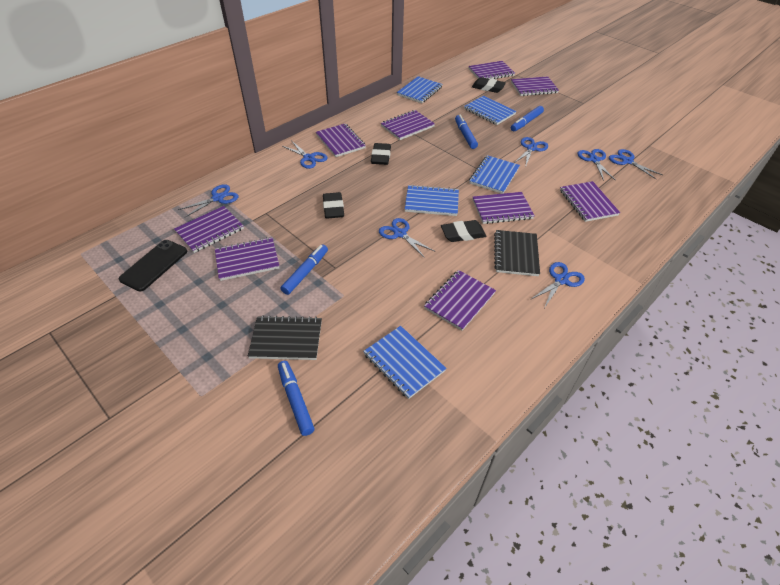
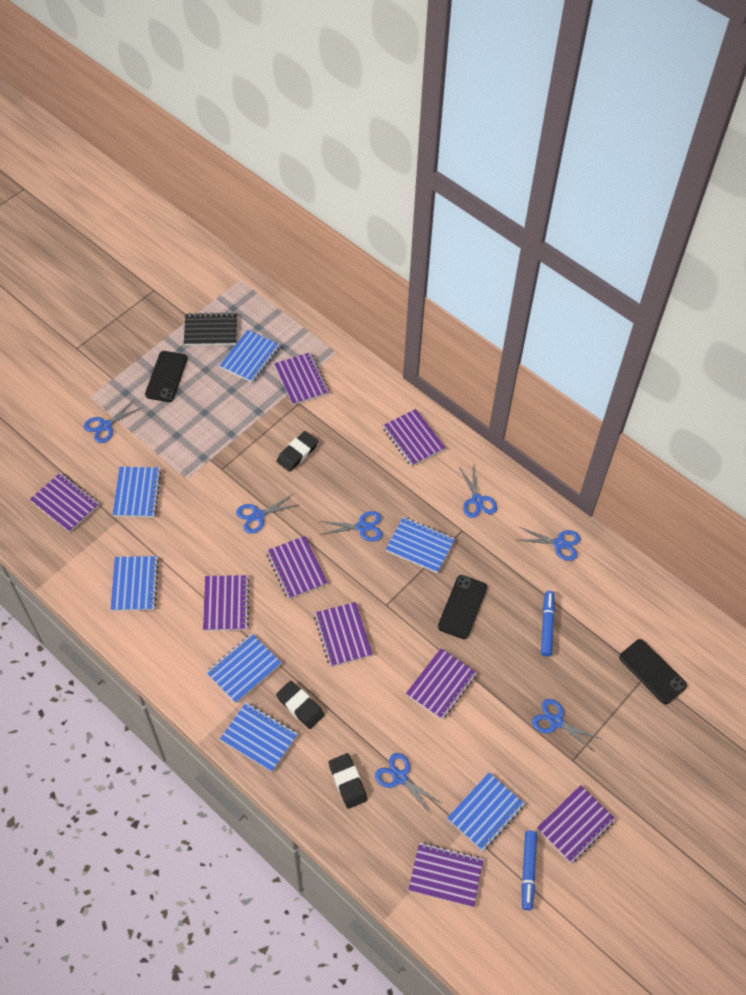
black eraser: 4 -> 3
black notebook: 2 -> 1
black phone: 1 -> 3
blue marker: 4 -> 2
blue notebook: 5 -> 7

